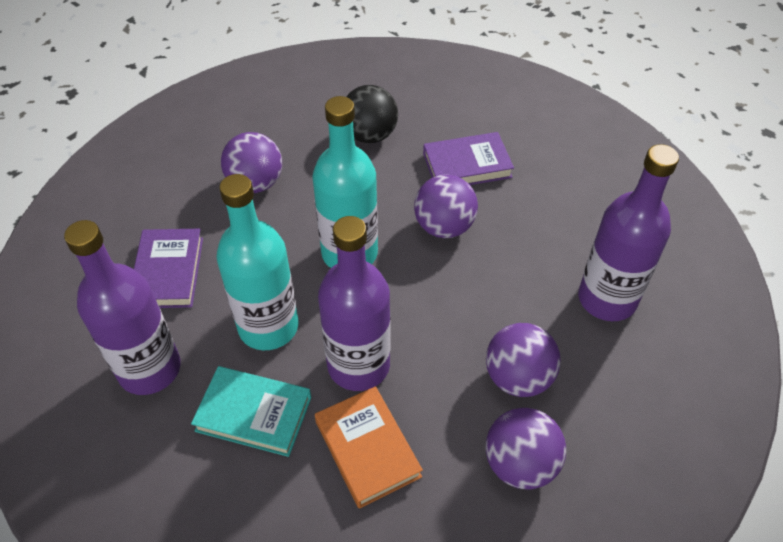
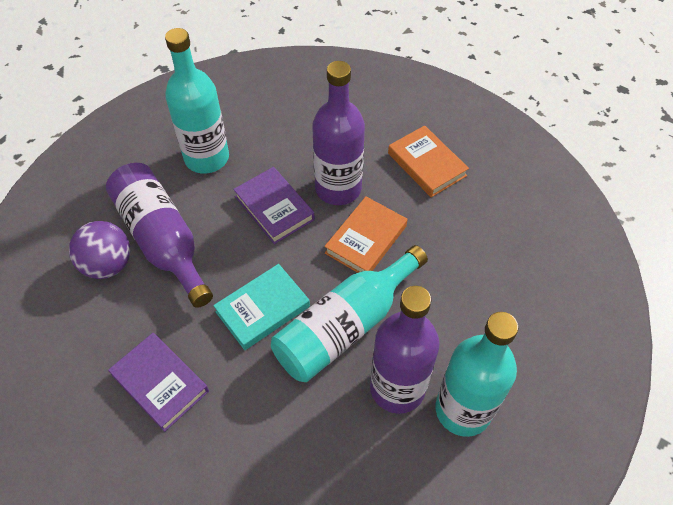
black ball: 1 -> 0
orange book: 1 -> 2
purple ball: 4 -> 1
turquoise bottle: 2 -> 3

